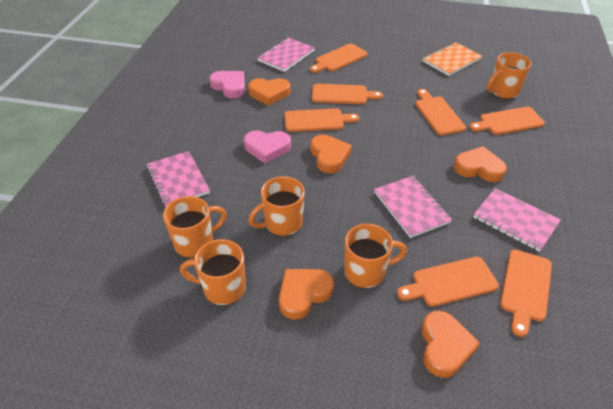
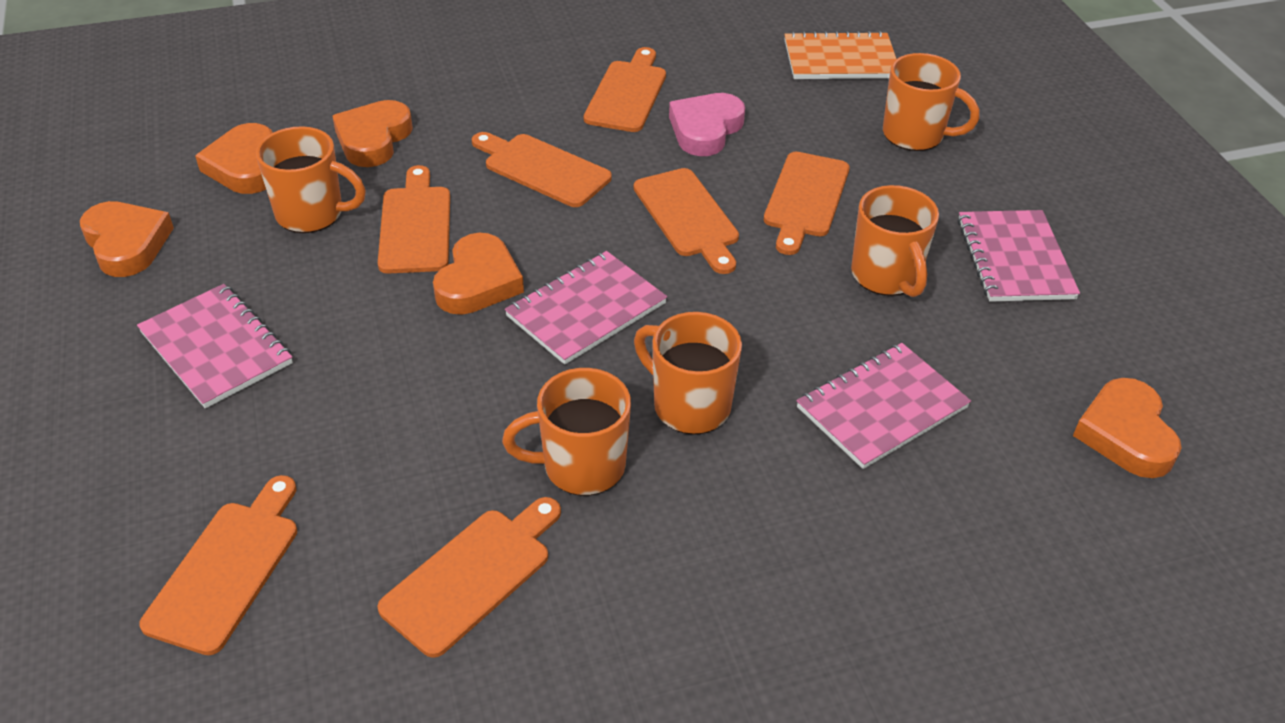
pink heart: 2 -> 1

